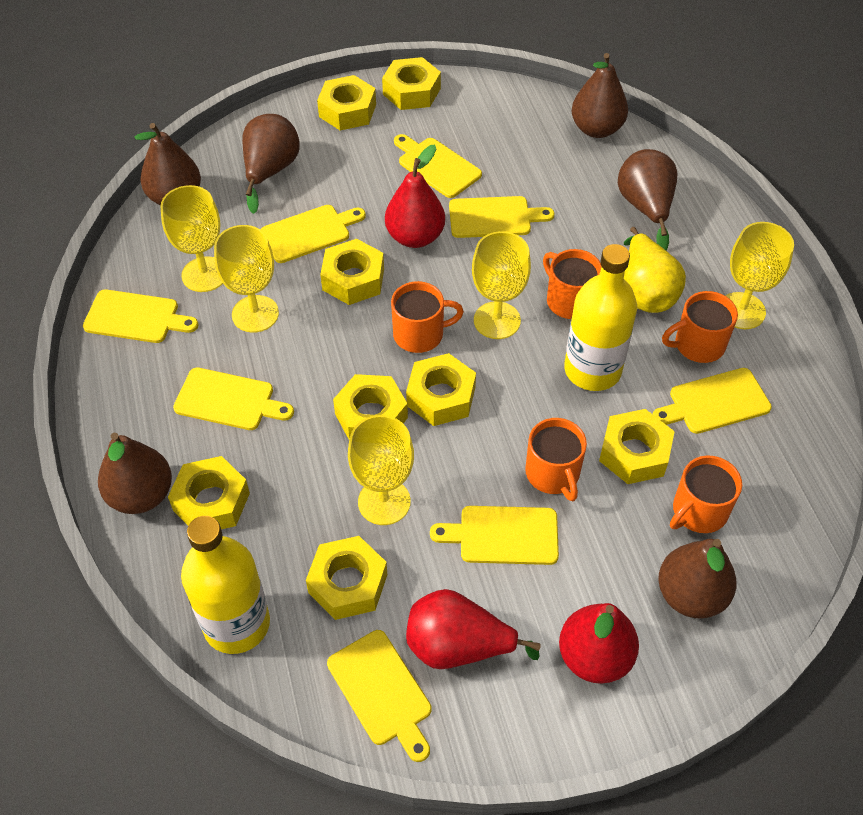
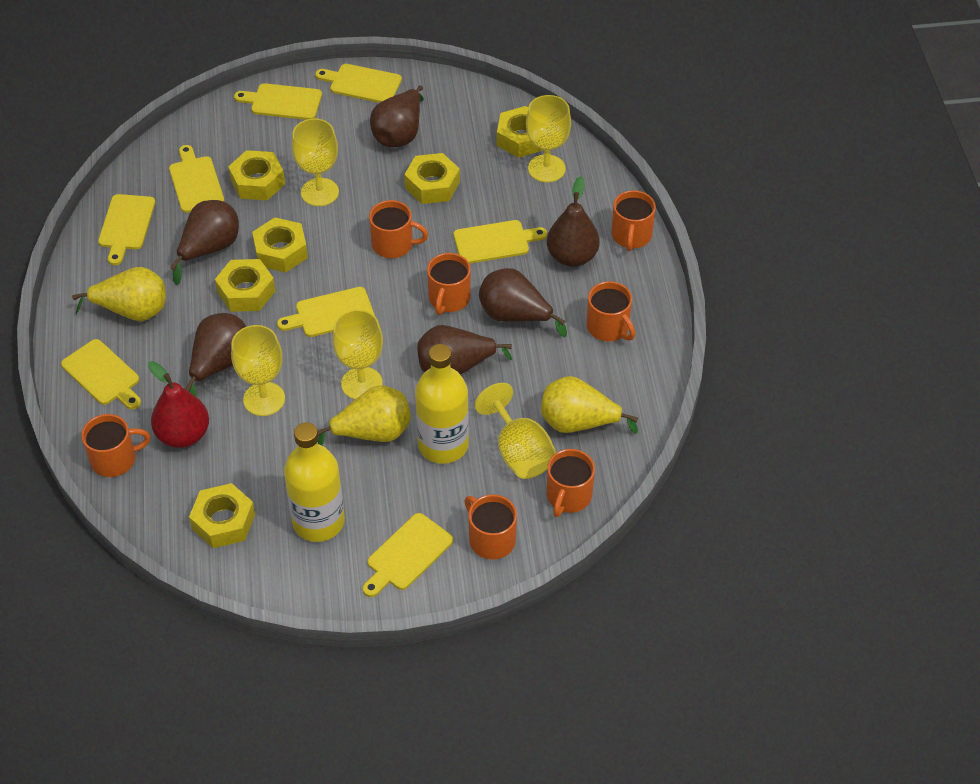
orange mug: 5 -> 7
red pear: 3 -> 1
yellow nut: 8 -> 6
yellow pear: 1 -> 3

